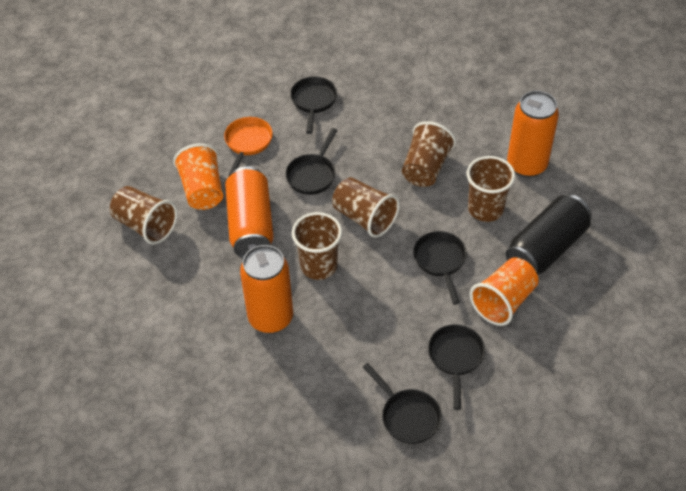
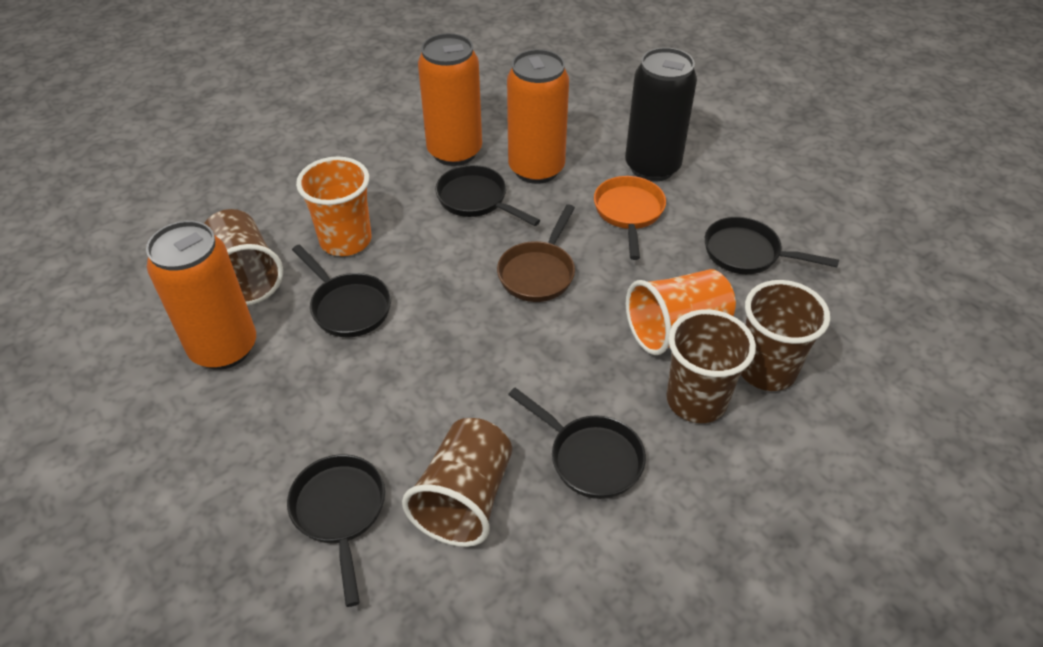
brown cup: 5 -> 4
brown pan: 0 -> 1

